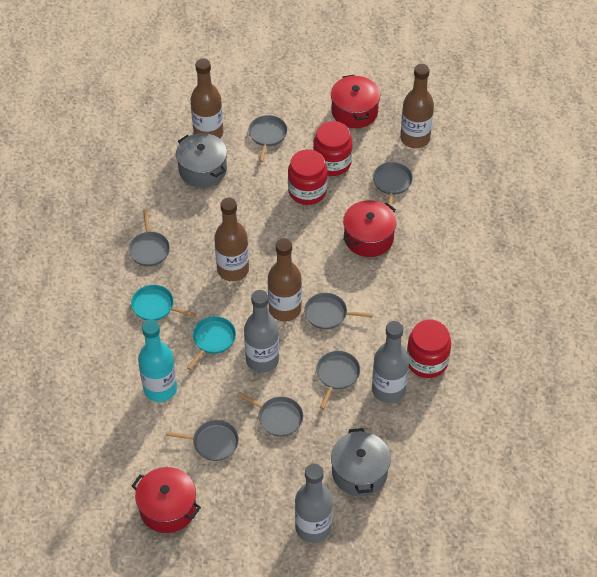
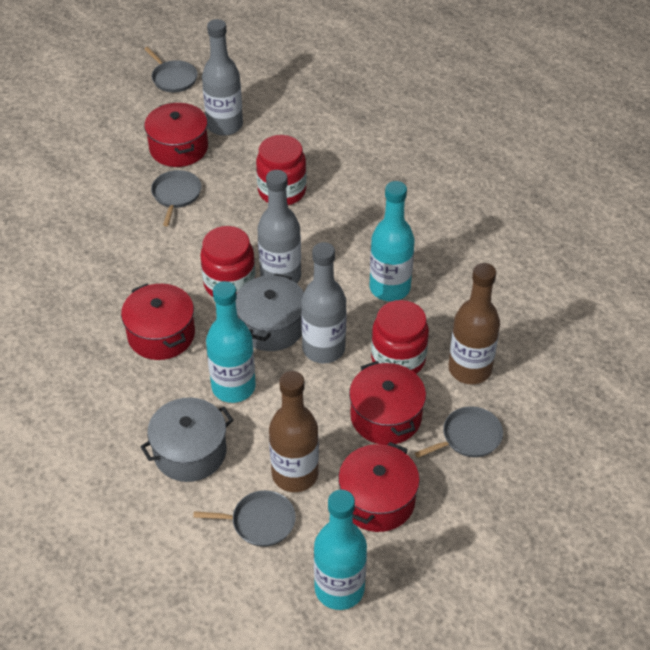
brown bottle: 4 -> 2
grey pan: 7 -> 4
red pot: 3 -> 4
turquoise bottle: 1 -> 3
turquoise pan: 2 -> 0

